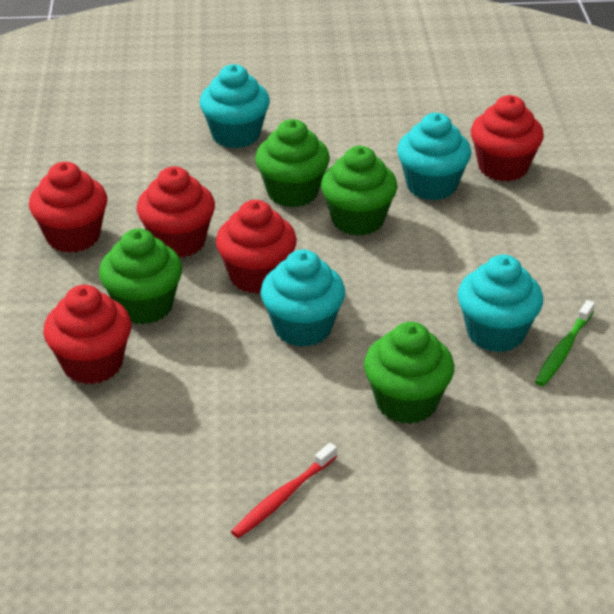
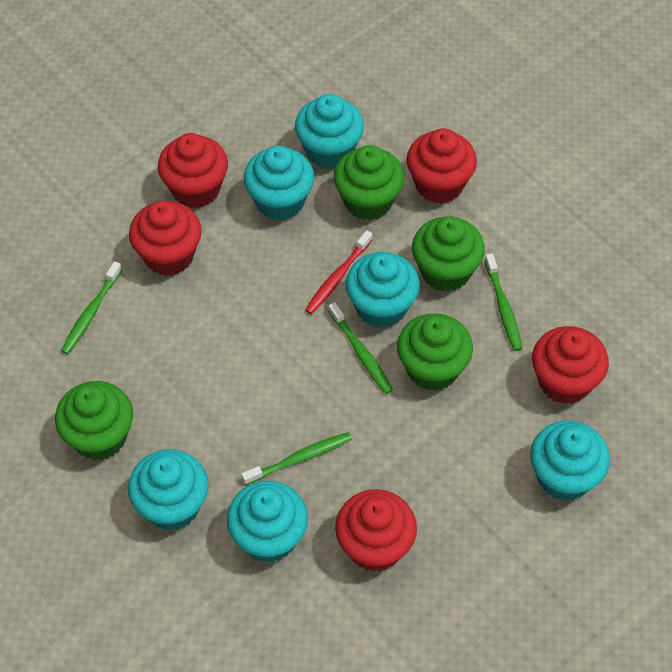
green toothbrush: 1 -> 4
turquoise cupcake: 4 -> 6

